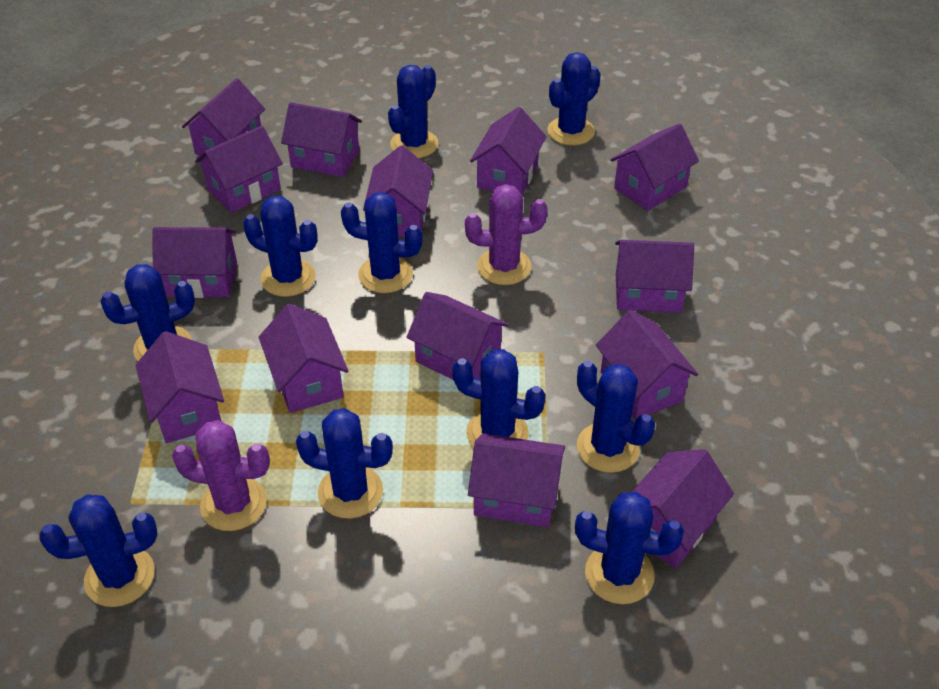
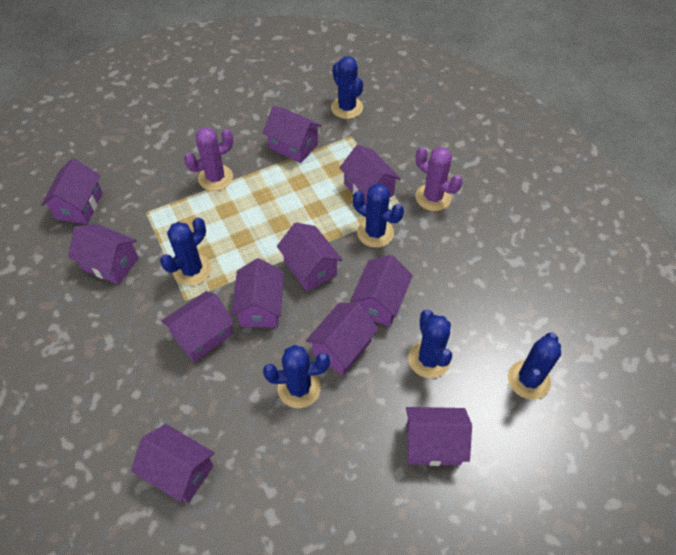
blue cactus: 10 -> 6
purple house: 14 -> 11

